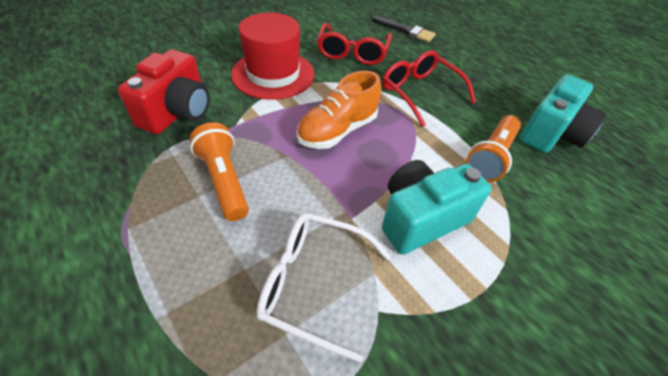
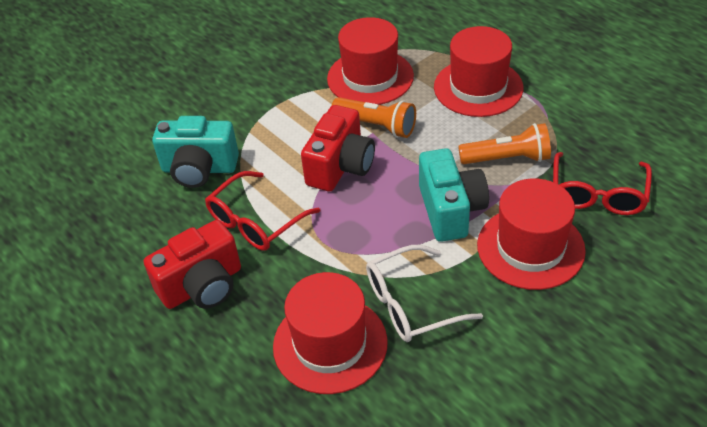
black brush: 1 -> 0
orange shoe: 1 -> 0
red camera: 1 -> 2
red hat: 1 -> 4

